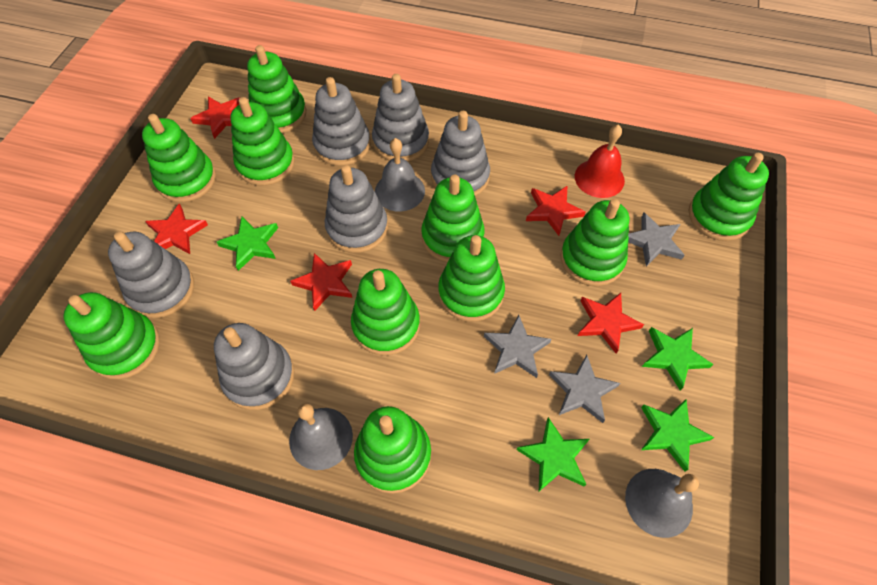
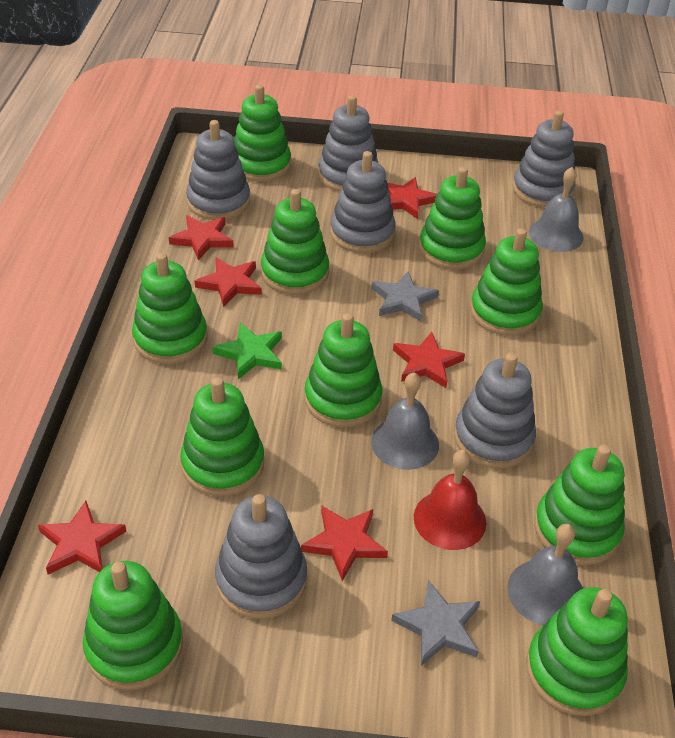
green star: 4 -> 1
grey star: 3 -> 2
red star: 5 -> 6

